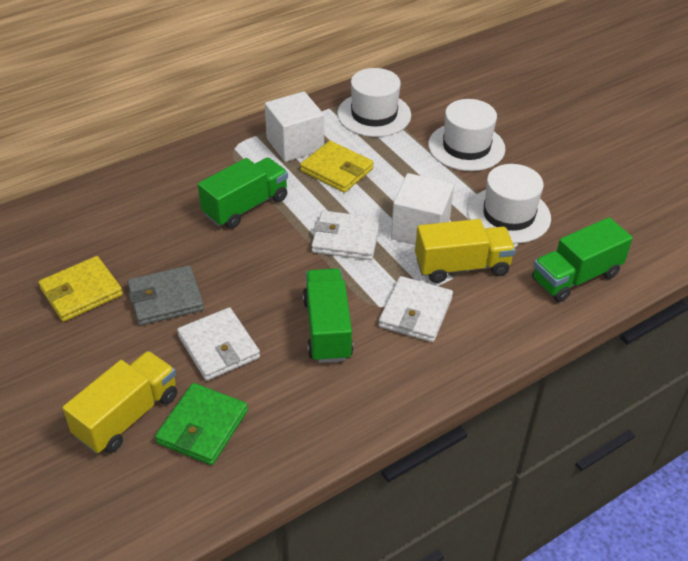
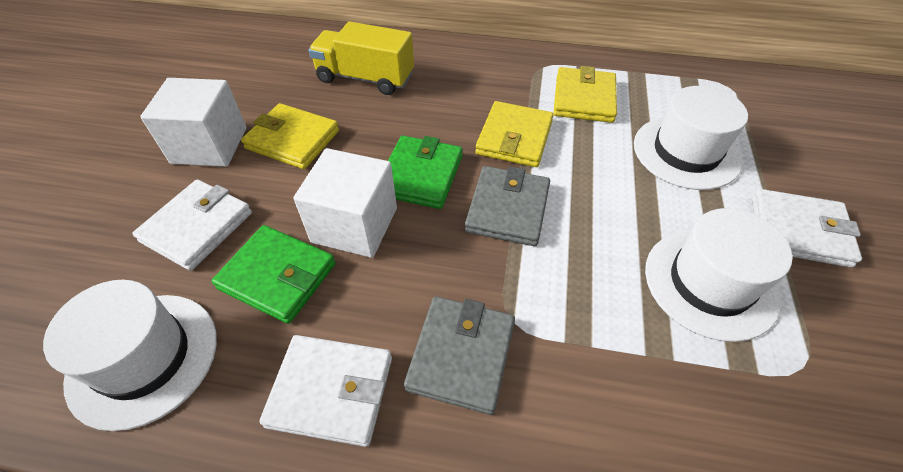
green truck: 3 -> 0
green wallet: 1 -> 2
grey wallet: 1 -> 2
yellow truck: 2 -> 1
yellow wallet: 2 -> 3

